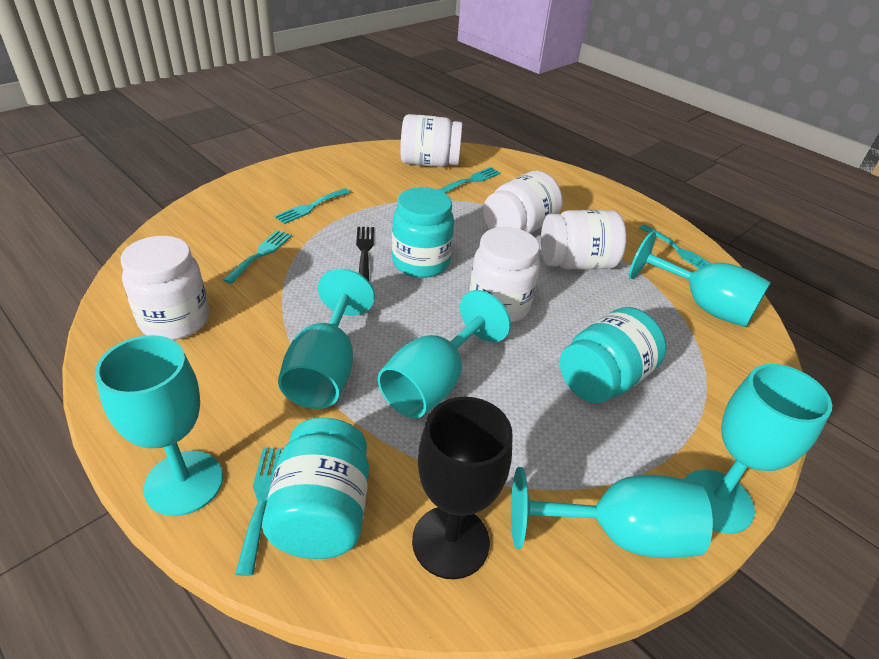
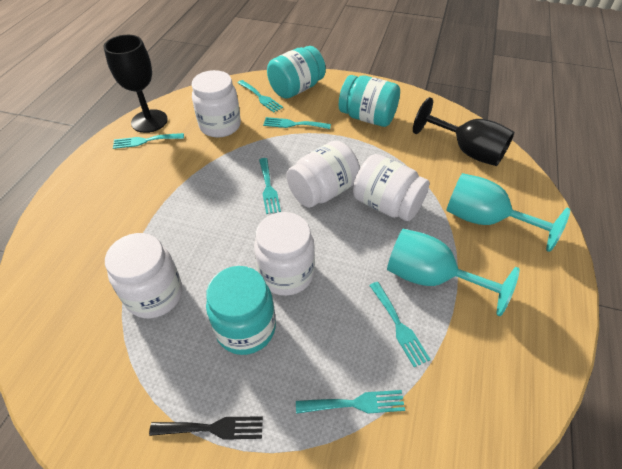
black goblet: 1 -> 2
turquoise fork: 5 -> 6
turquoise goblet: 6 -> 2

